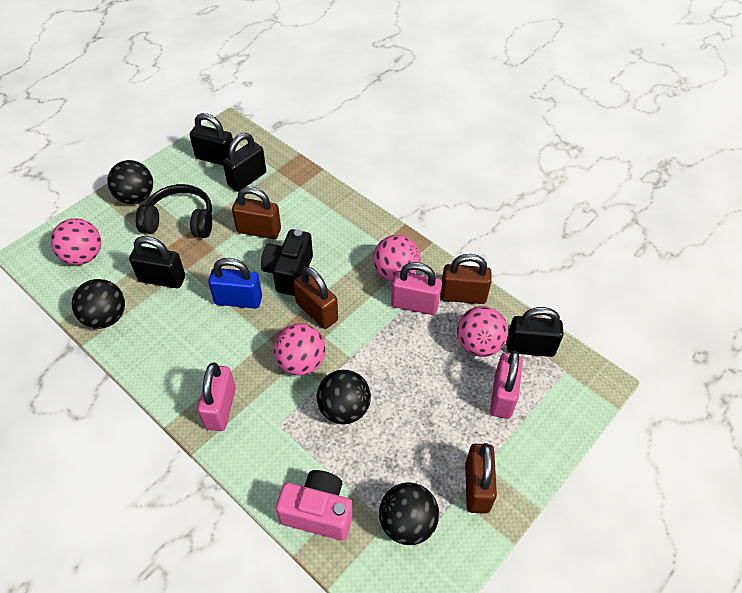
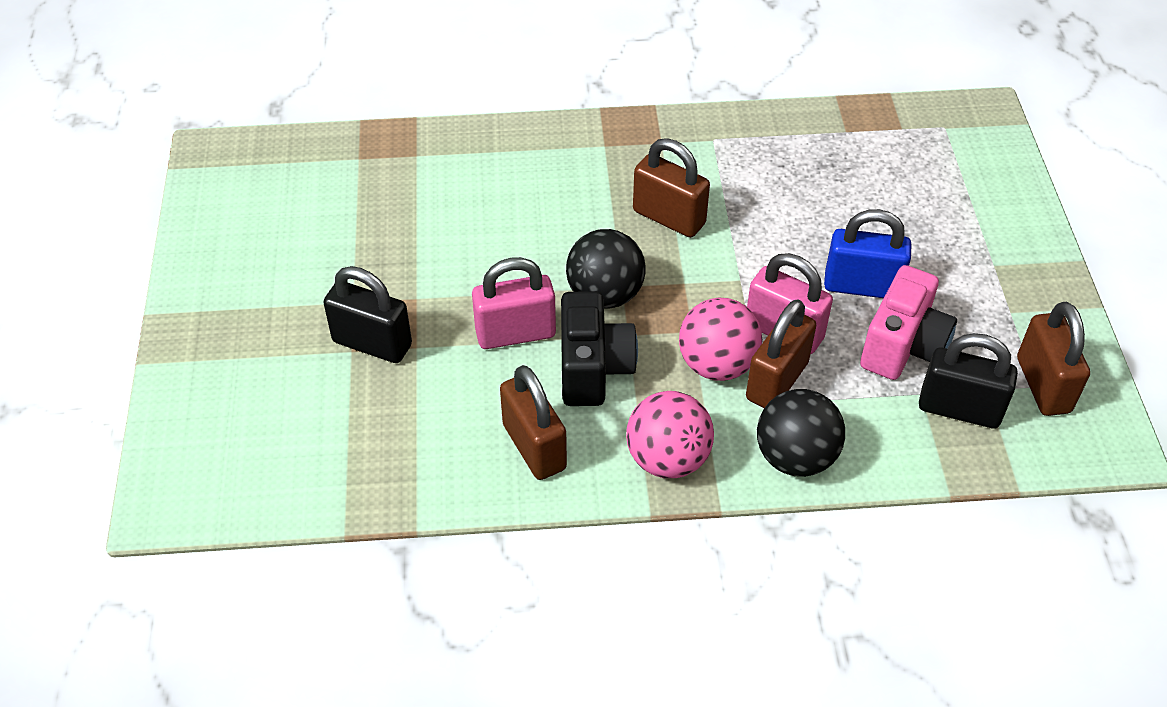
black ball: 4 -> 2
black headphones: 1 -> 0
black padlock: 4 -> 2
pink ball: 4 -> 2
pink padlock: 3 -> 2

